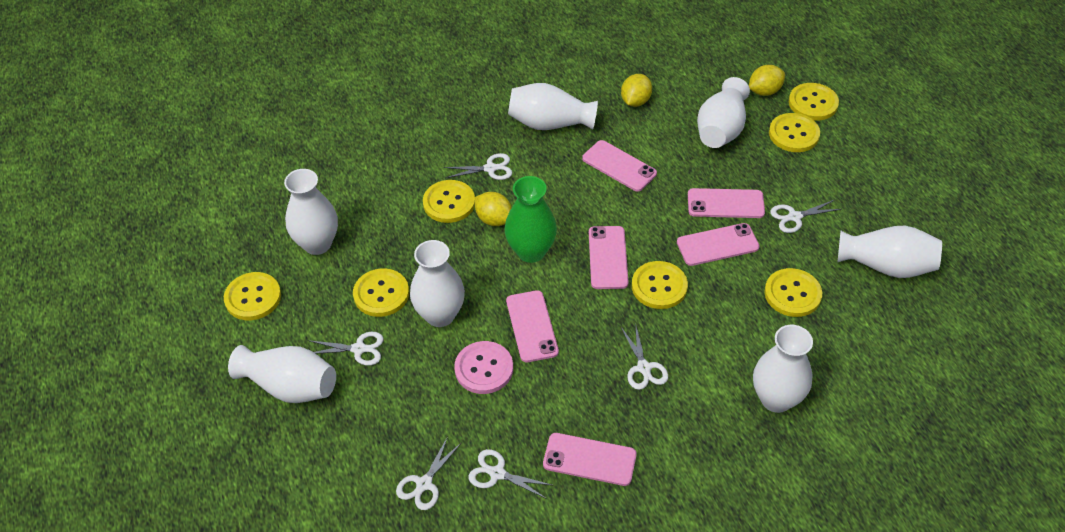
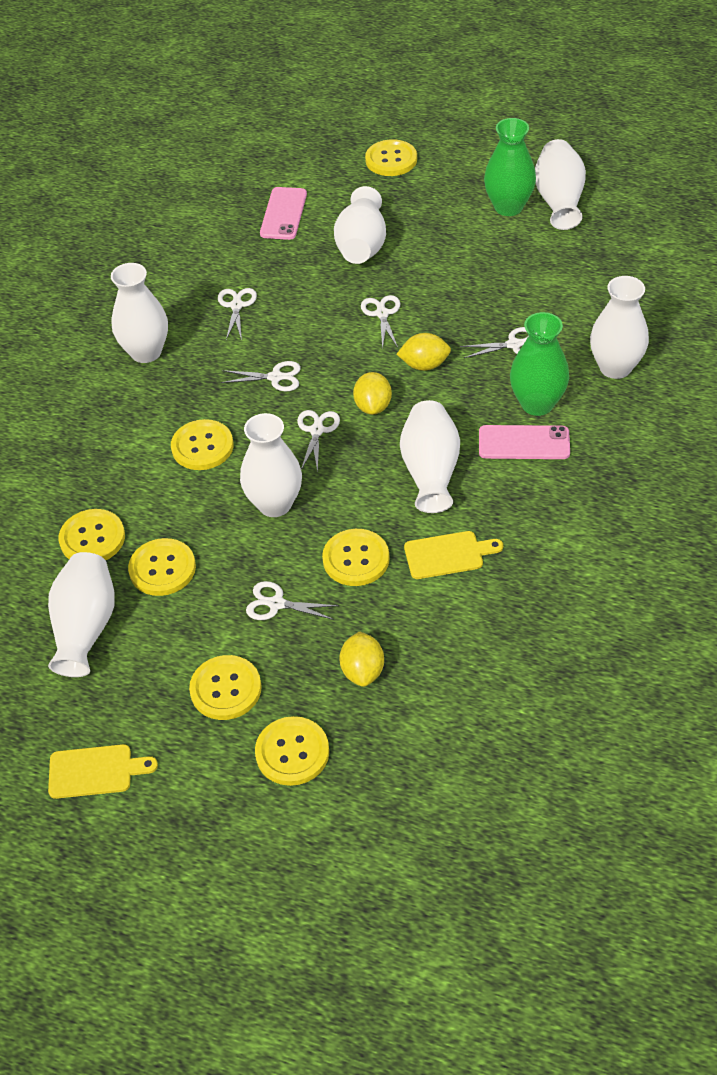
green vase: 1 -> 2
pink button: 1 -> 0
pink phone: 6 -> 2
yellow cutting board: 0 -> 2

